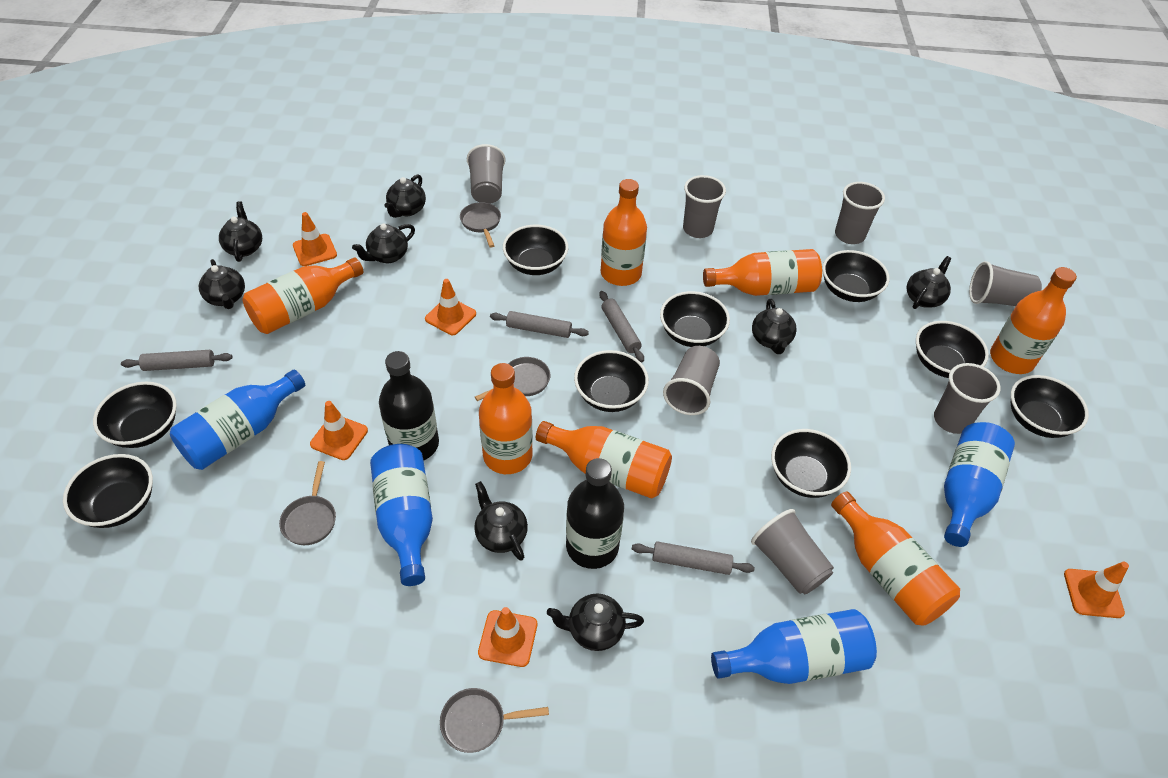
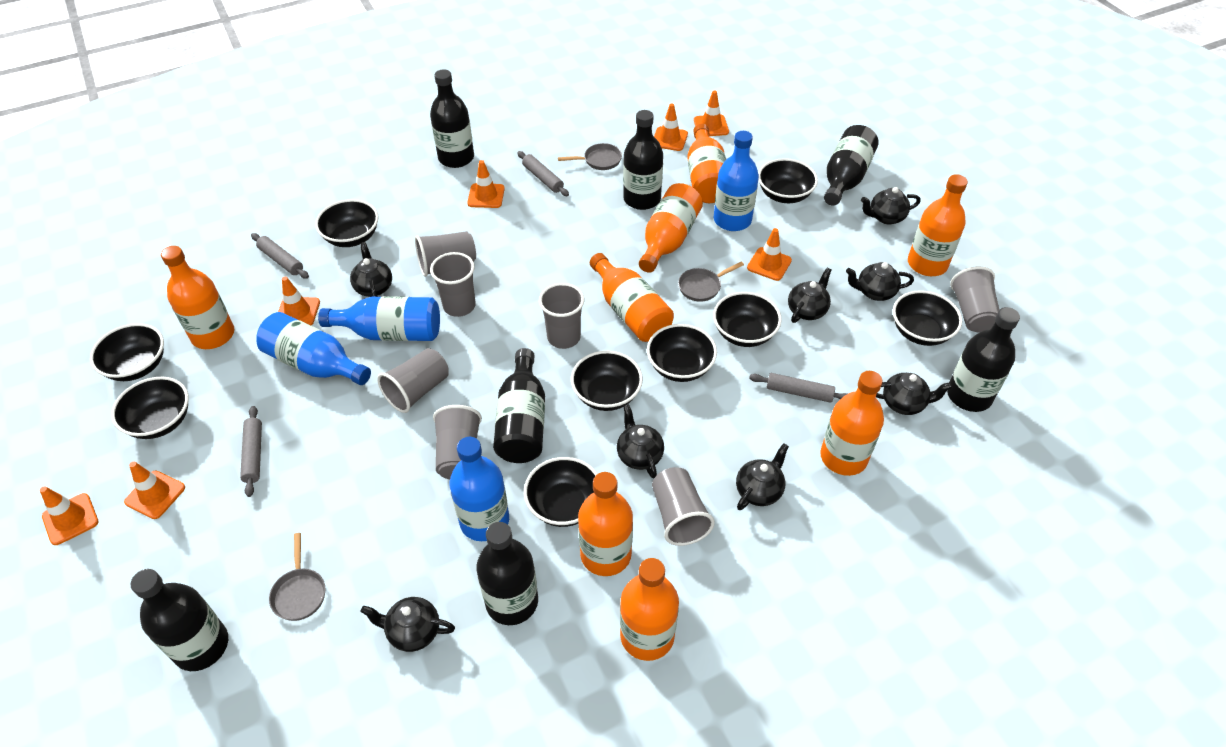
black bottle: 2 -> 7
grey pan: 4 -> 3
orange bottle: 7 -> 8
orange traffic cone: 5 -> 7

